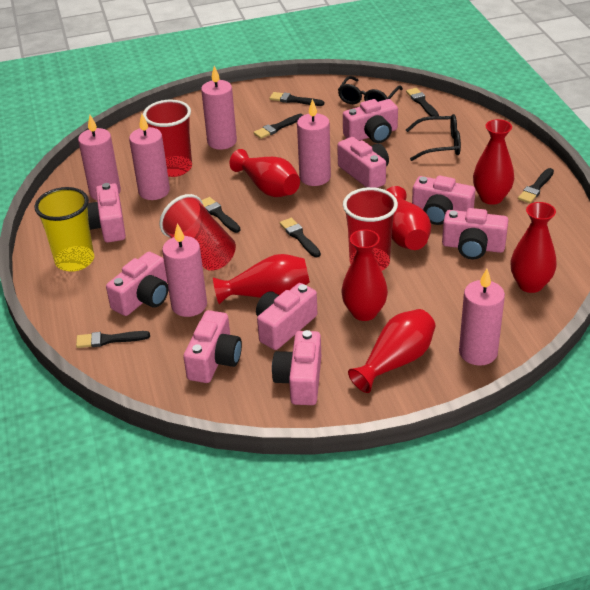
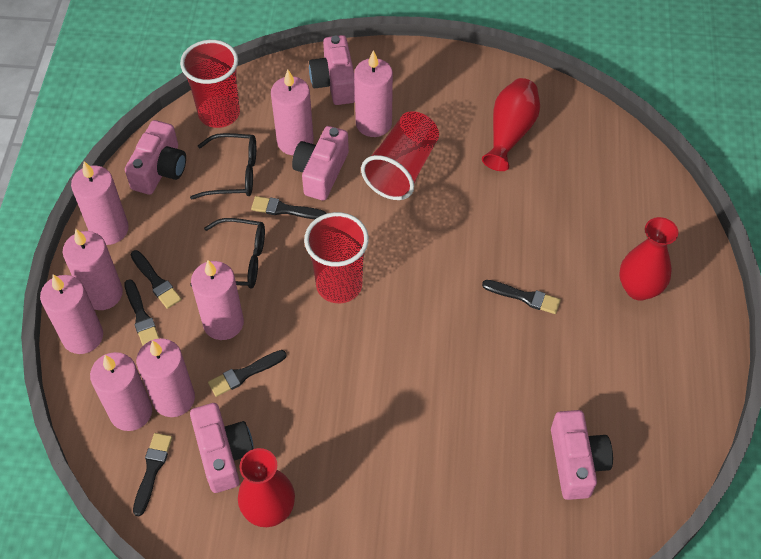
black brush: 7 -> 6
pink camera: 9 -> 5
pink candle: 6 -> 8
red vase: 7 -> 3
yellow cup: 1 -> 0

